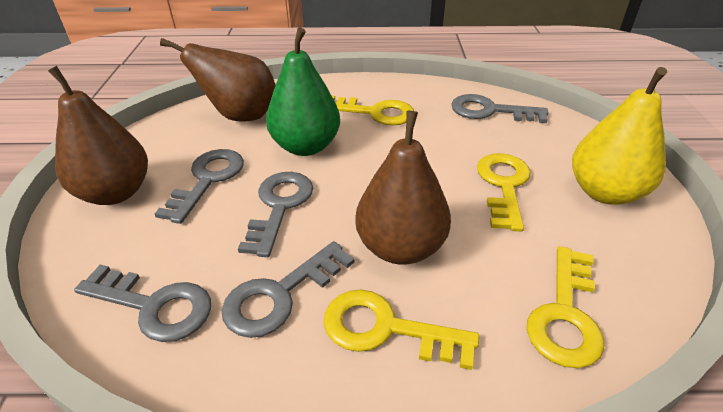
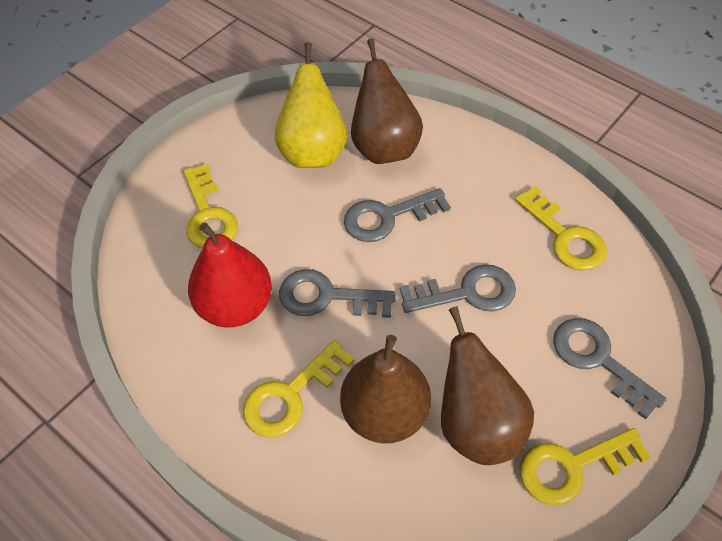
green pear: 1 -> 0
grey key: 5 -> 4
red pear: 0 -> 1

